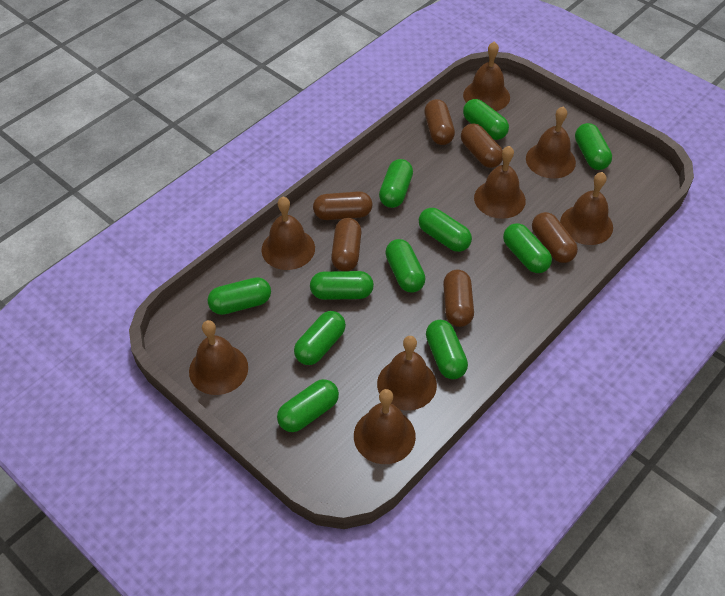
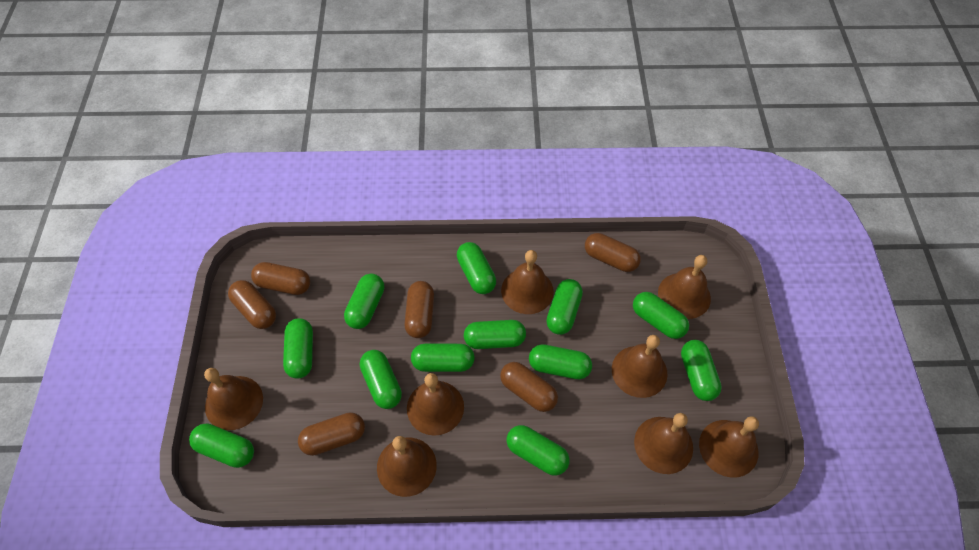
green capsule: 11 -> 12

